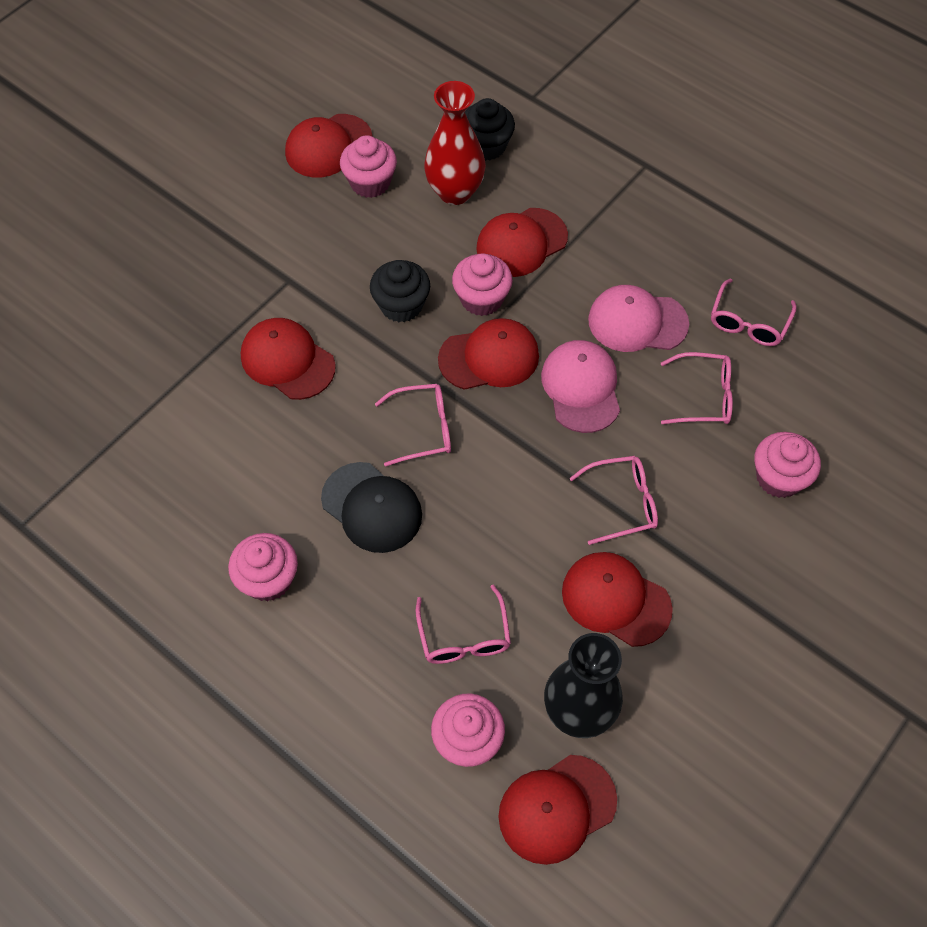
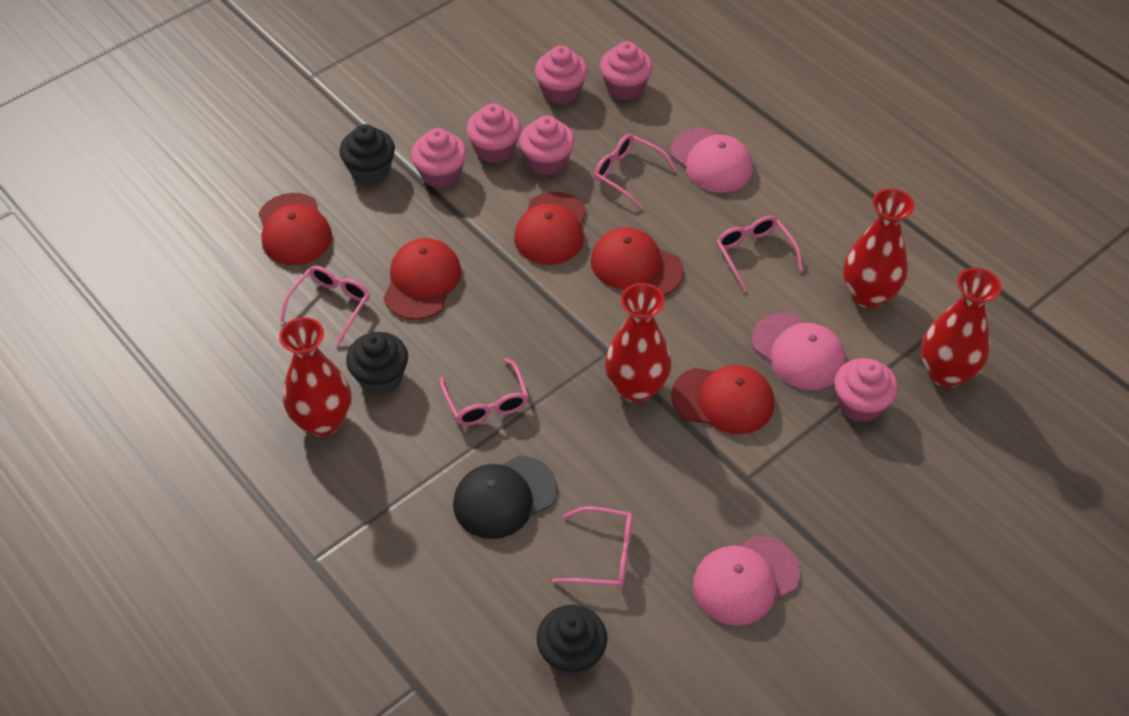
black cupcake: 2 -> 3
black vase: 1 -> 0
pink cap: 2 -> 3
pink cupcake: 5 -> 6
red cap: 6 -> 5
red vase: 1 -> 4

